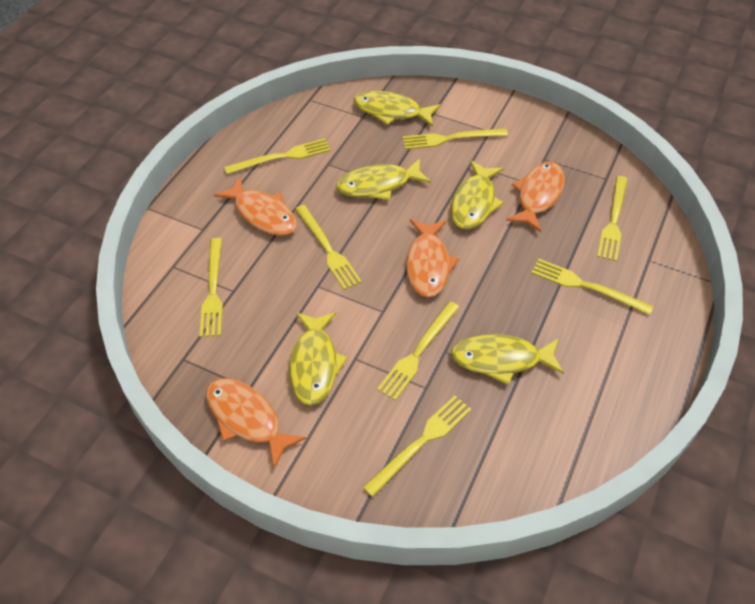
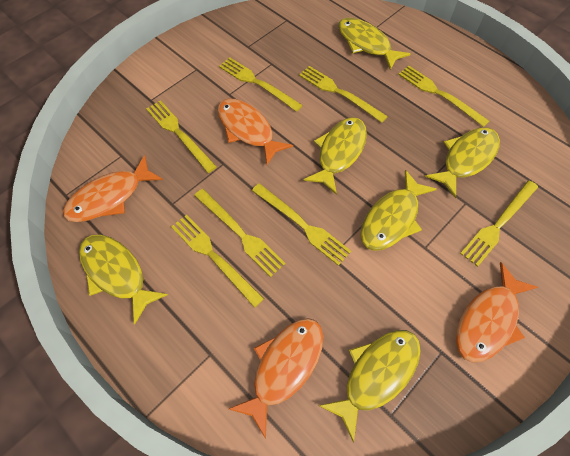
yellow fish: 5 -> 6

